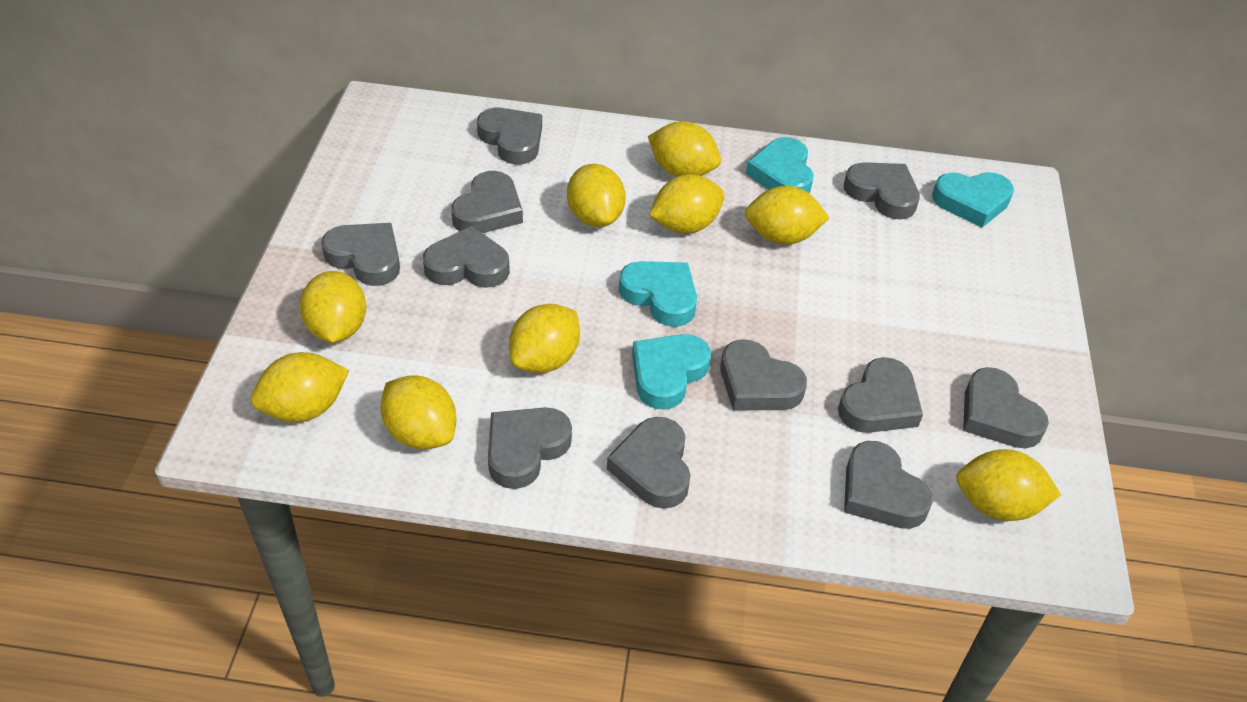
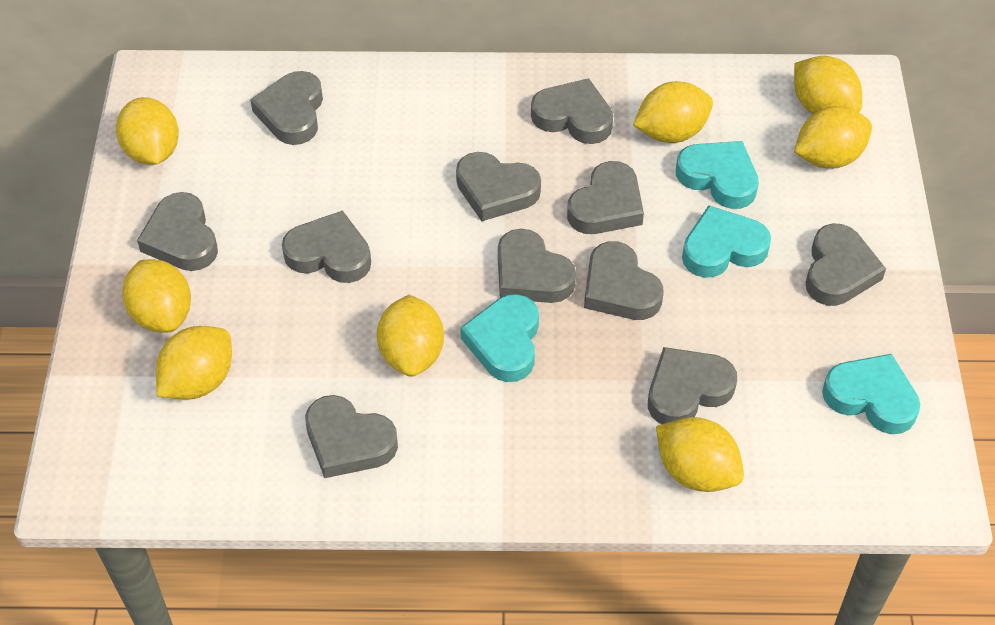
yellow lemon: 9 -> 8

